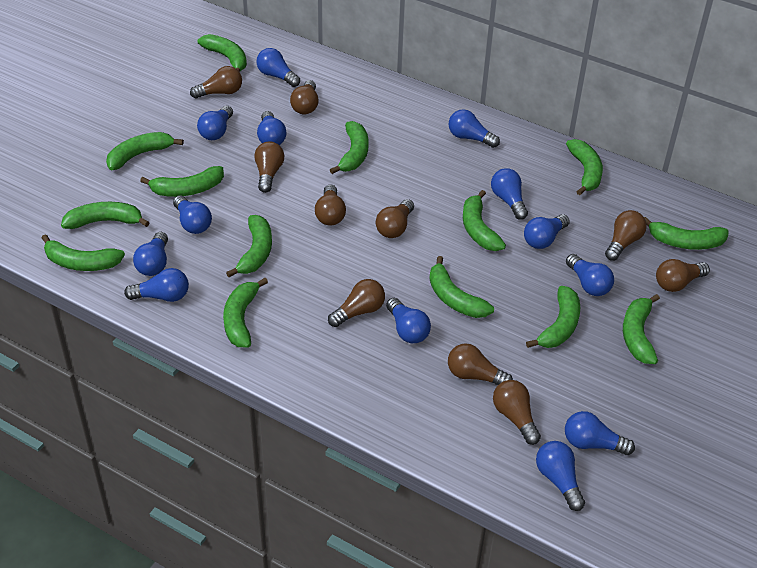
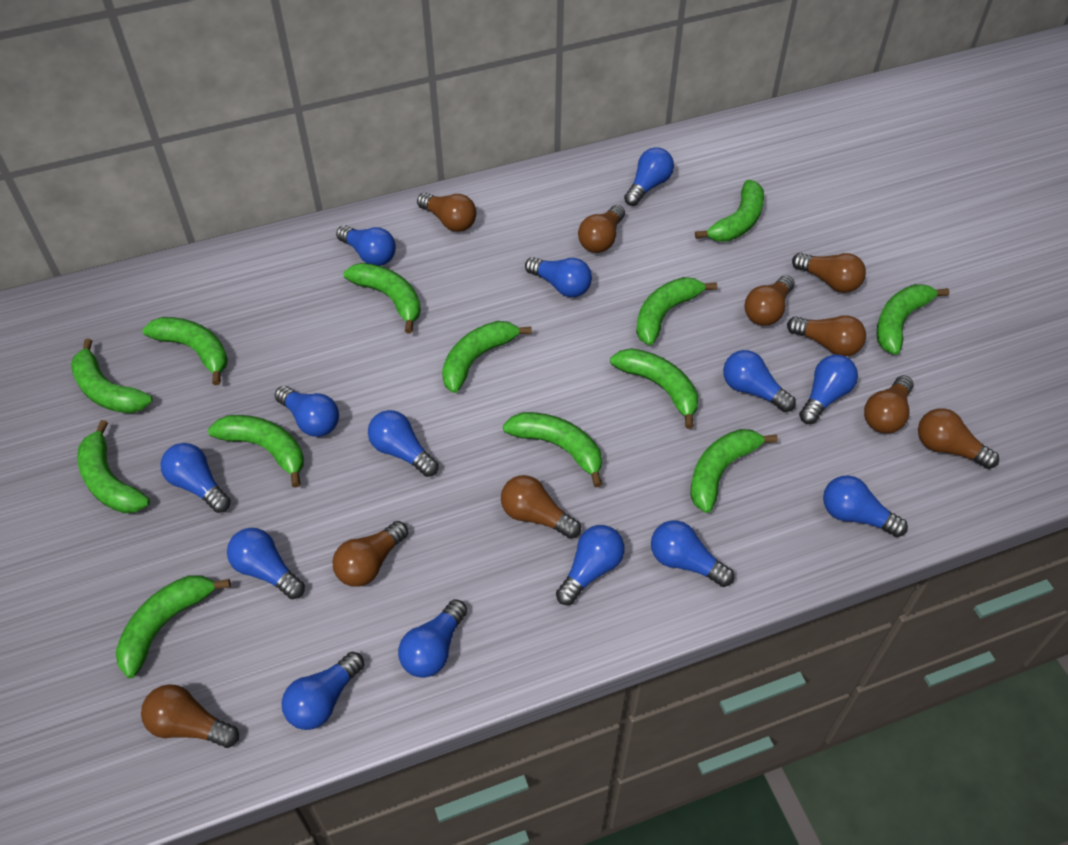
blue light bulb: 13 -> 14
green banana: 14 -> 13

